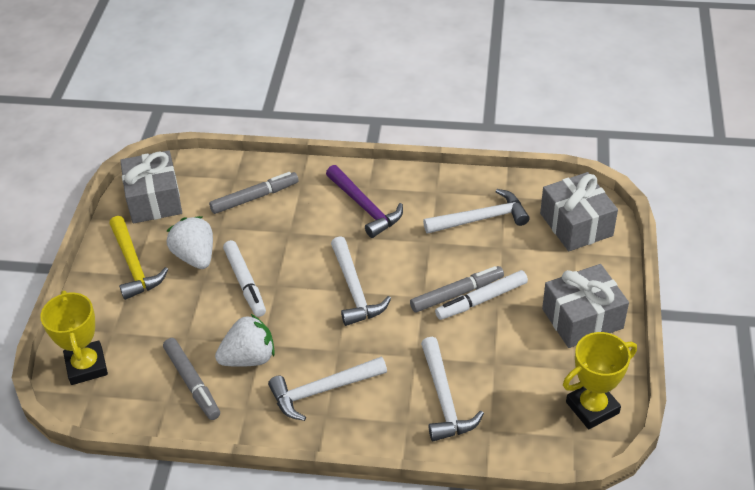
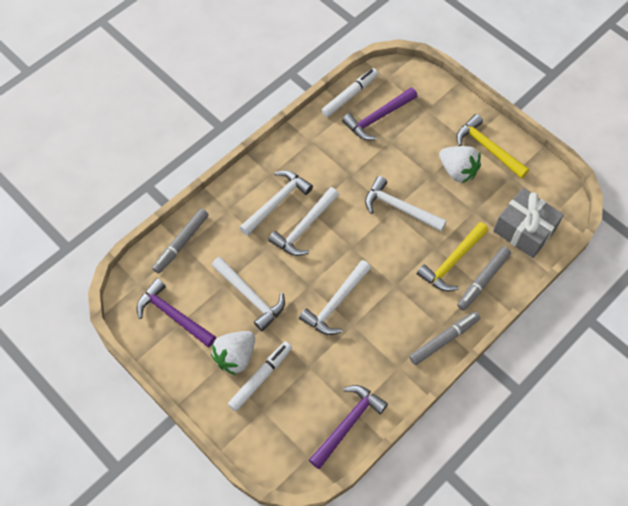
grey gift: 3 -> 1
purple hammer: 1 -> 3
white hammer: 4 -> 5
yellow hammer: 1 -> 2
yellow trophy: 2 -> 0

